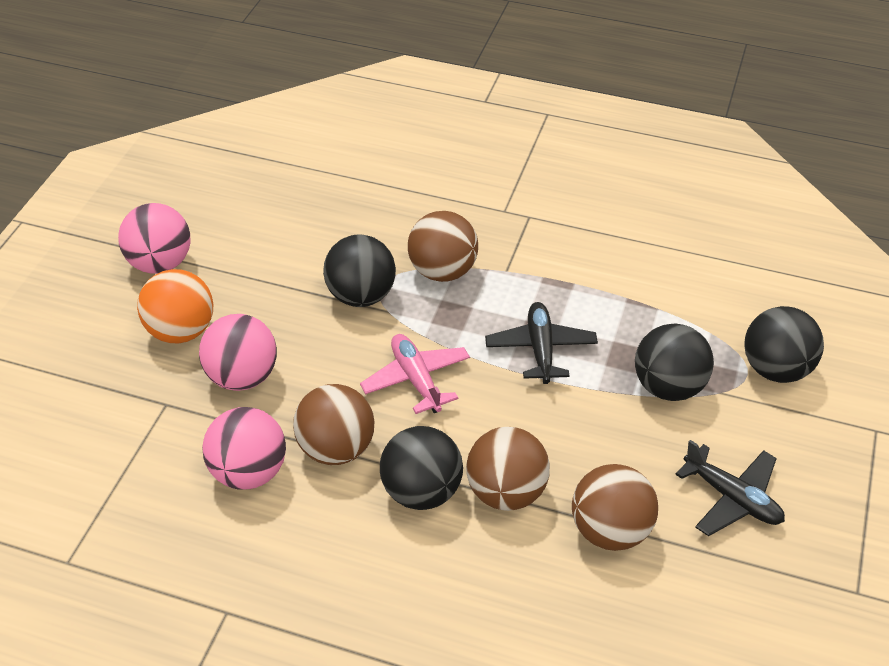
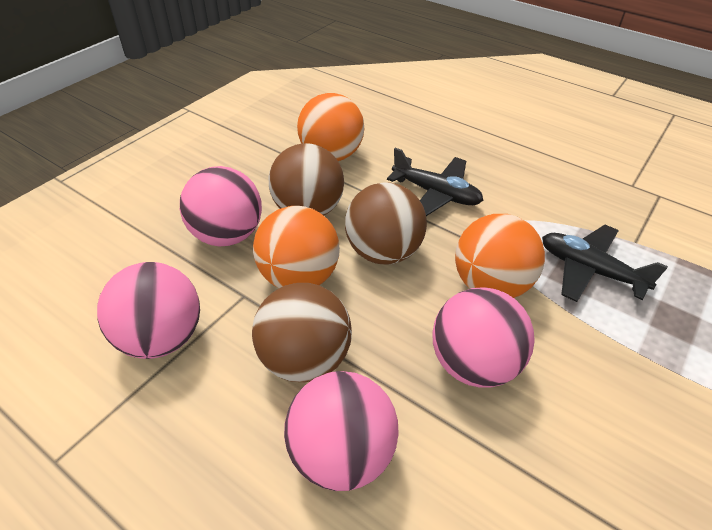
black ball: 4 -> 0
brown ball: 4 -> 3
orange ball: 1 -> 3
pink ball: 3 -> 4
pink plane: 1 -> 0

